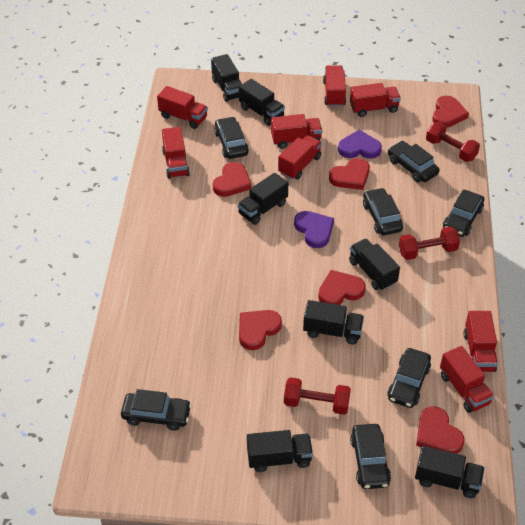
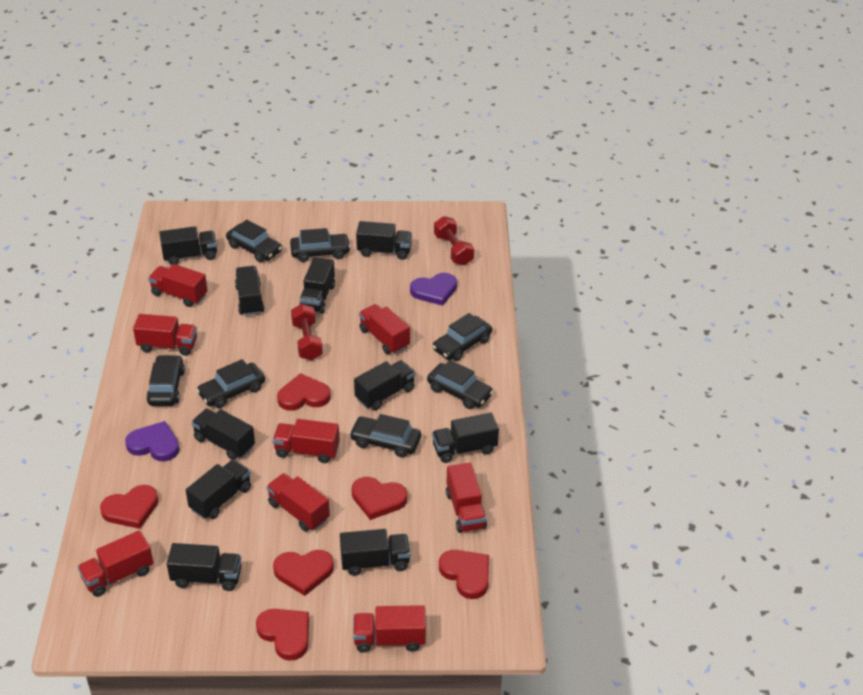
black truck: 7 -> 10
red dumbbell: 3 -> 2

